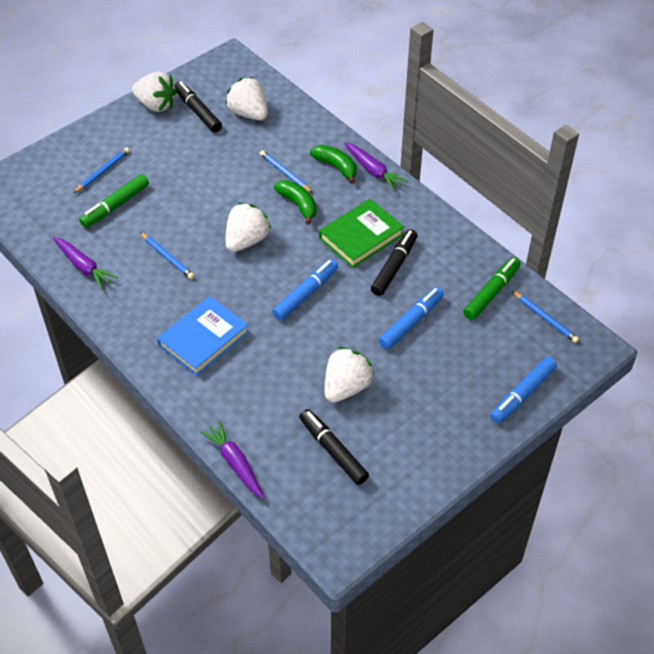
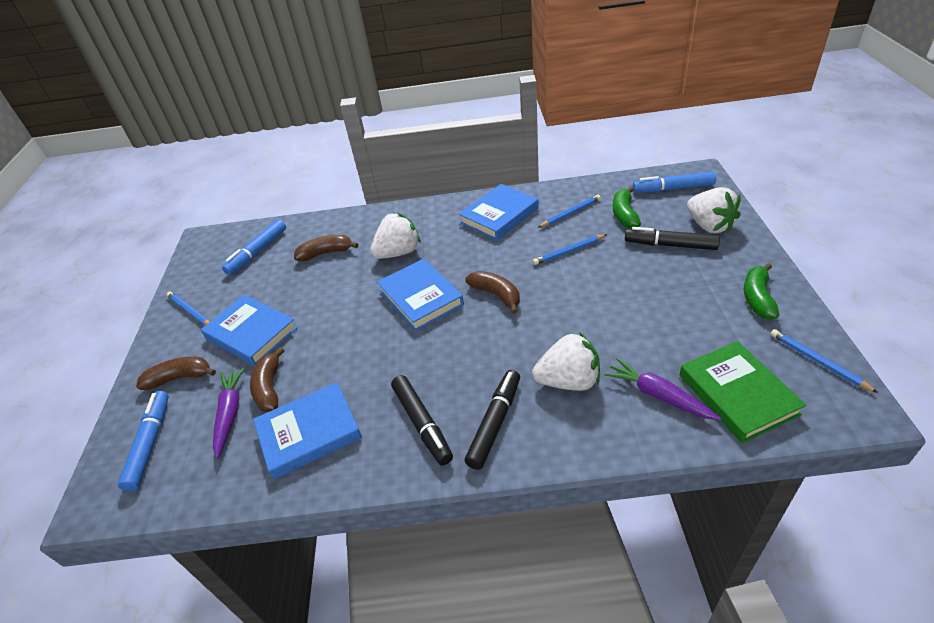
blue book: 1 -> 4
brown banana: 0 -> 4
green marker: 2 -> 0
purple carrot: 3 -> 2
white strawberry: 4 -> 3

